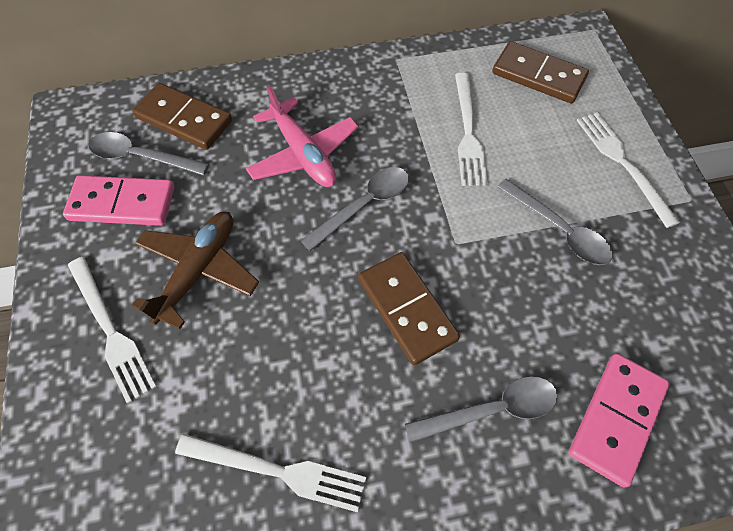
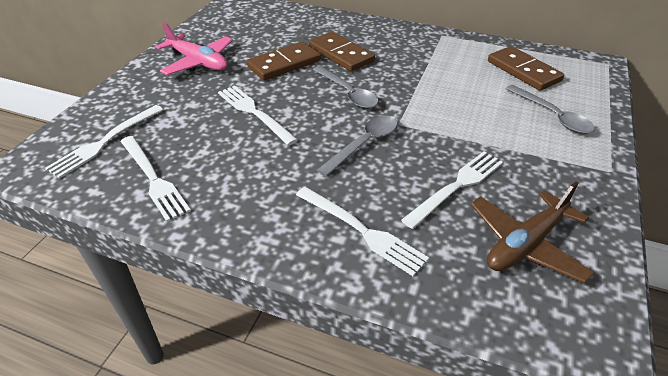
grey spoon: 4 -> 3
pink domino: 2 -> 0
white fork: 4 -> 5

